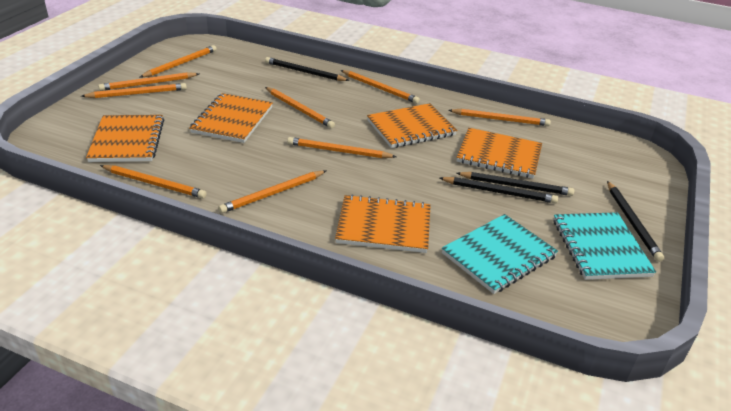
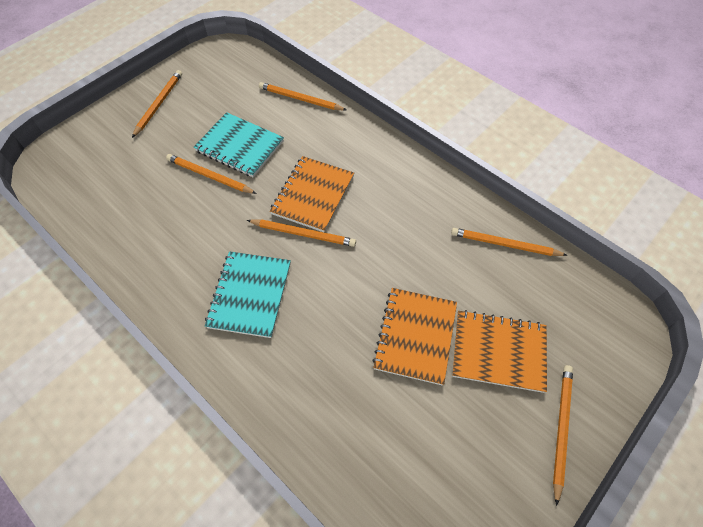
black pencil: 4 -> 0
orange notebook: 5 -> 3
orange pencil: 9 -> 6

